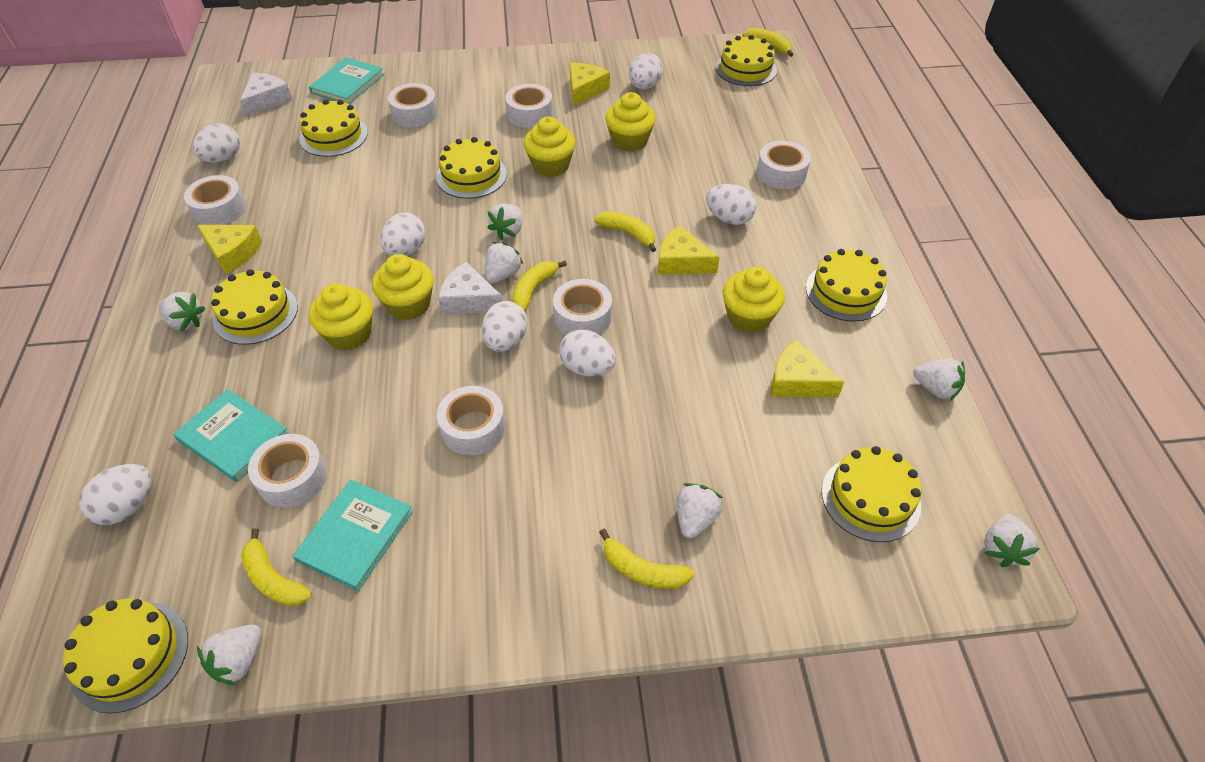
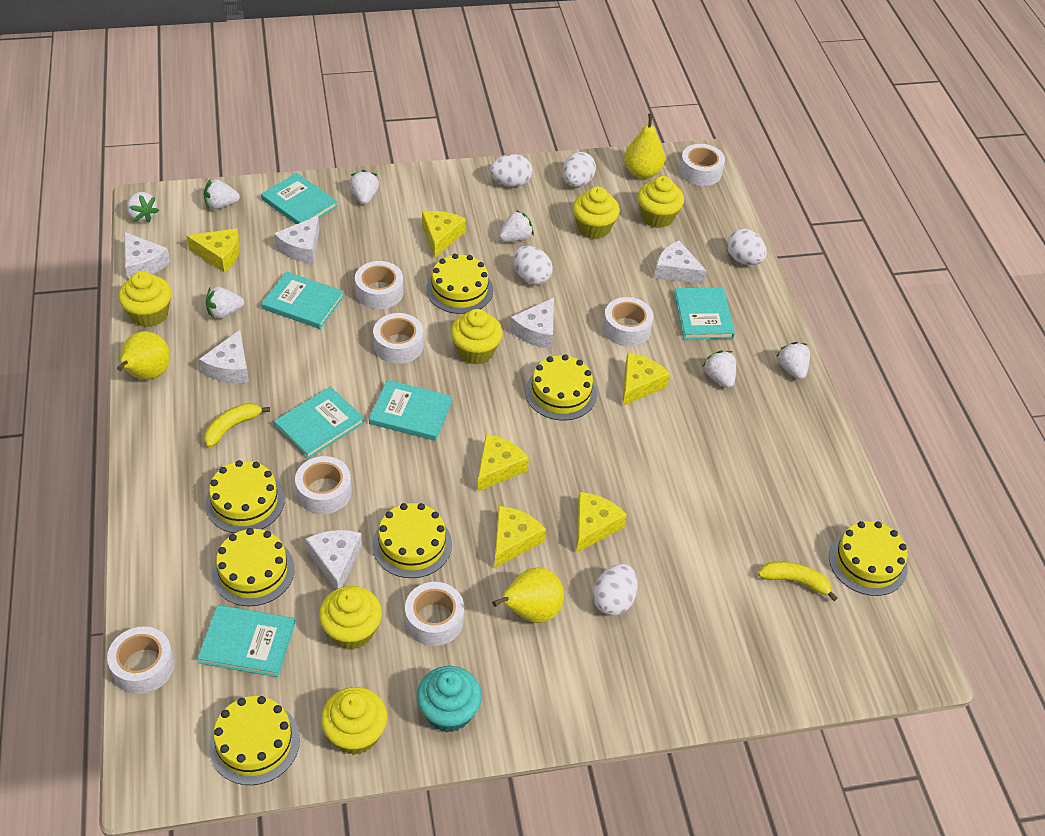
turquoise book: 3 -> 6
turquoise cupcake: 0 -> 1
white cheese: 2 -> 6
white egg: 7 -> 5
yellow banana: 5 -> 2
yellow cheese: 4 -> 6
yellow cupcake: 5 -> 6
yellow pear: 0 -> 3

